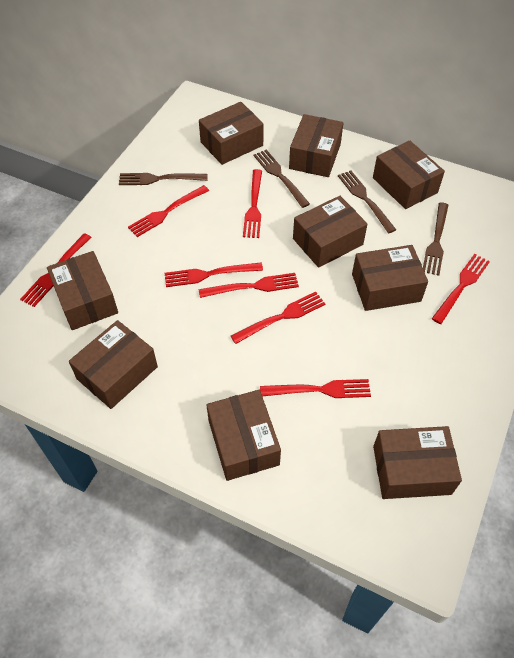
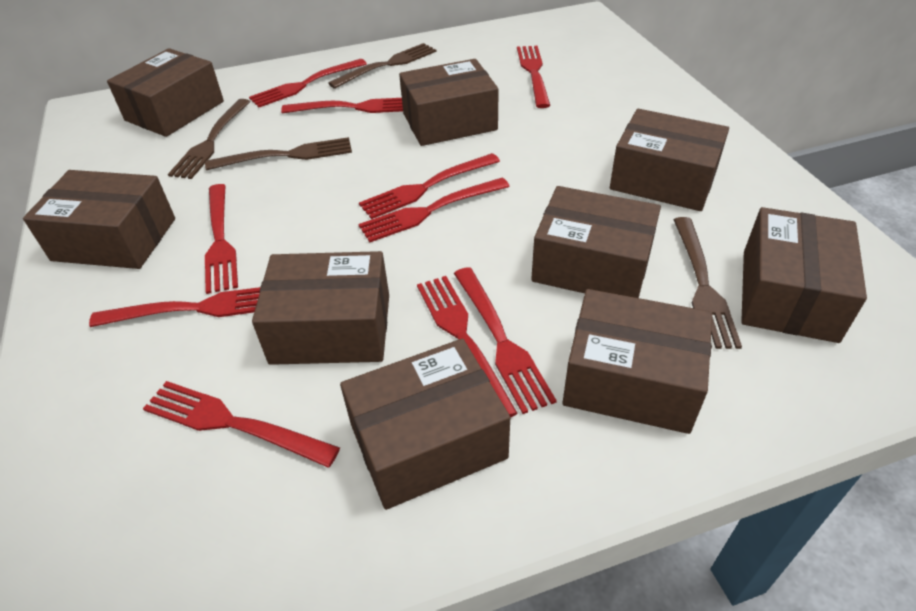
red fork: 8 -> 10

